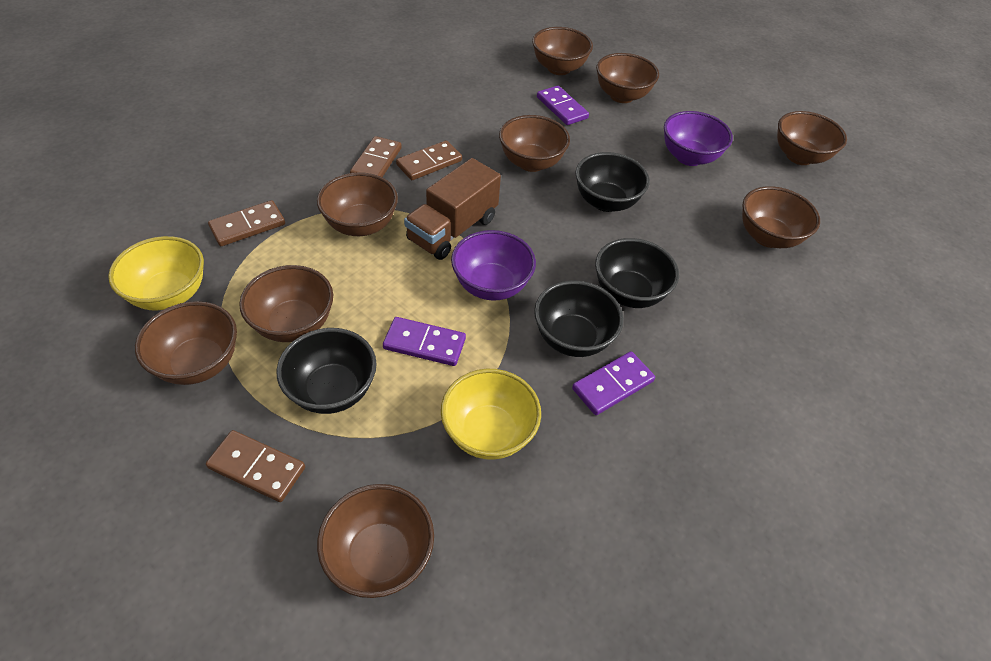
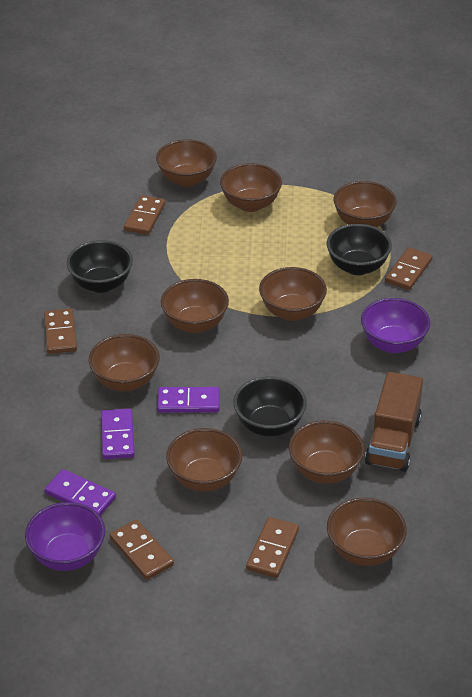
black bowl: 4 -> 3
brown domino: 4 -> 5
yellow bowl: 2 -> 0

